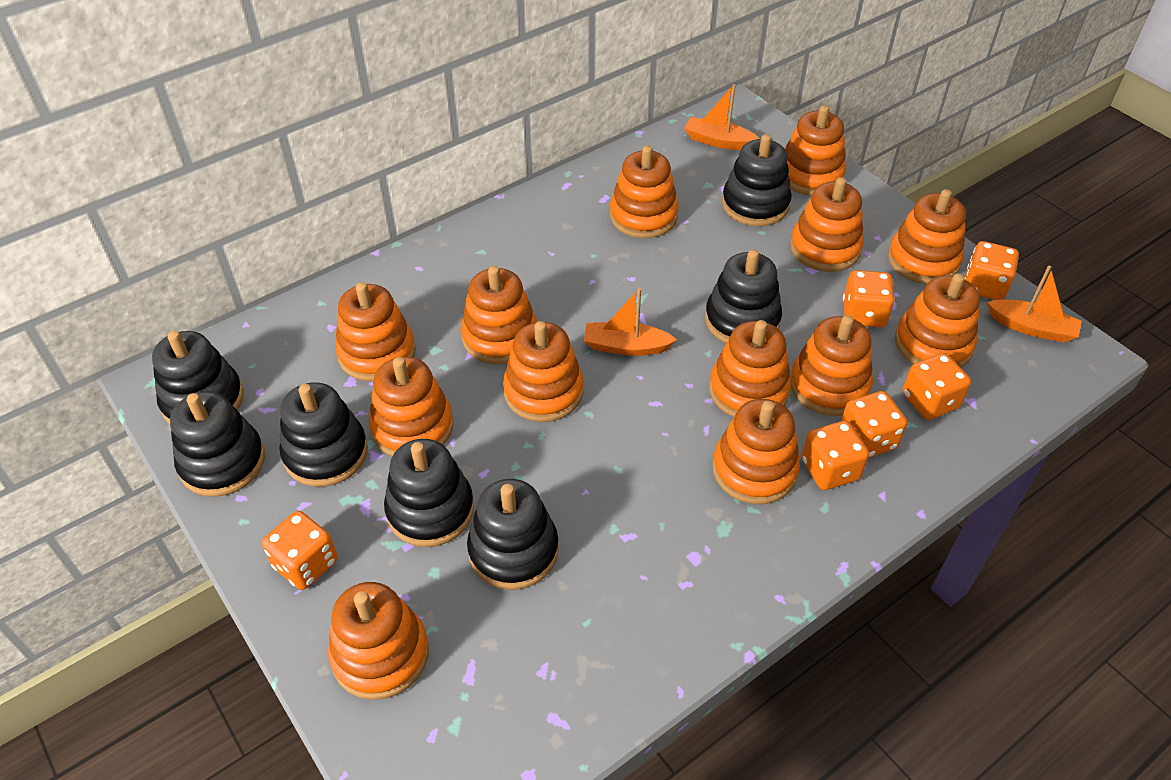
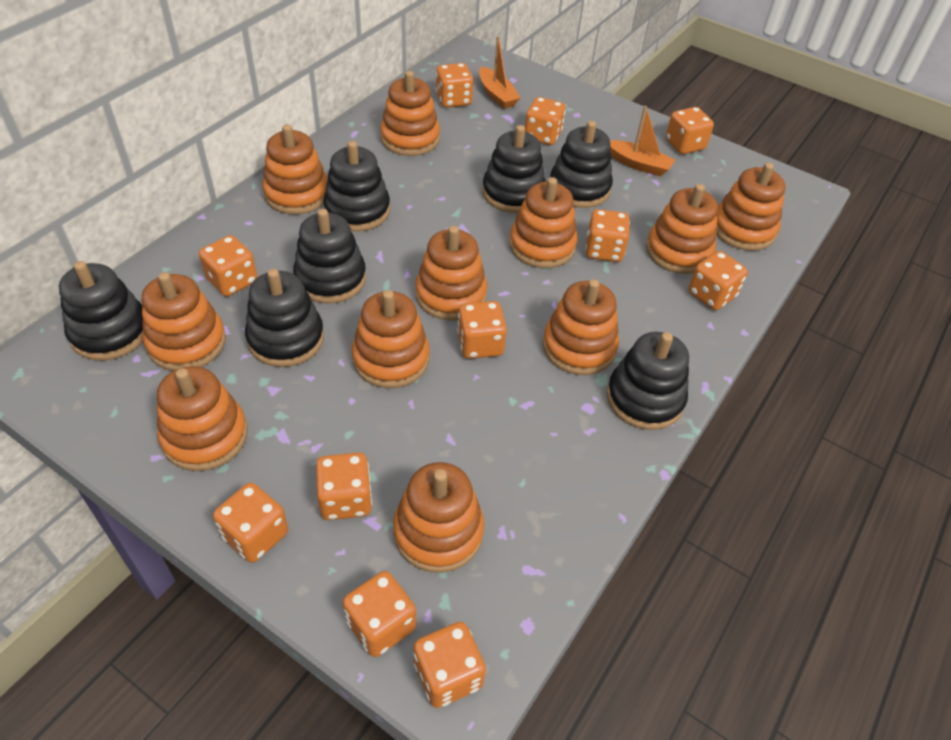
orange boat: 3 -> 2
orange dice: 6 -> 11
orange stacking toy: 13 -> 11

